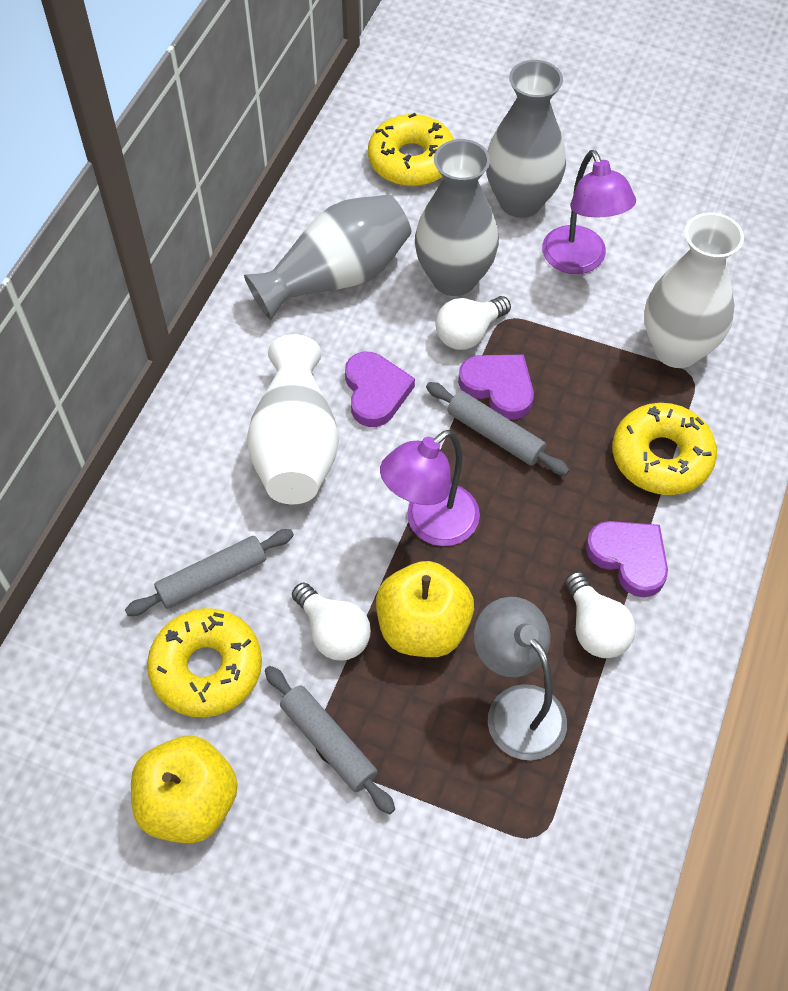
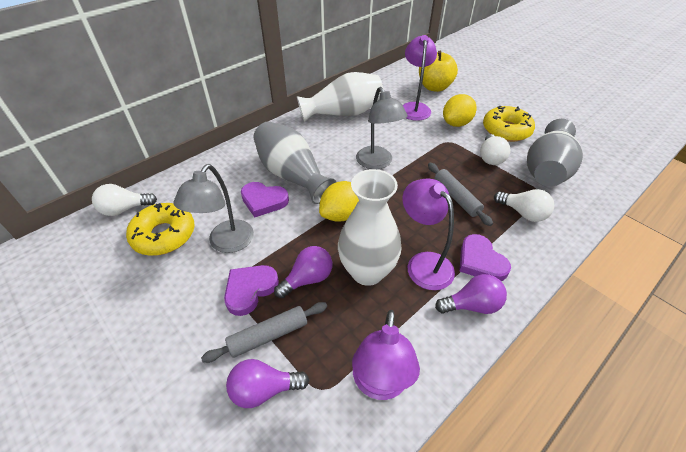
grey lamp: 1 -> 2
grey rolling pin: 3 -> 2
grey vase: 3 -> 2
purple lamp: 2 -> 3
purple light bulb: 0 -> 3
yellow apple: 2 -> 1
yellow donut: 3 -> 2
yellow lemon: 0 -> 2

